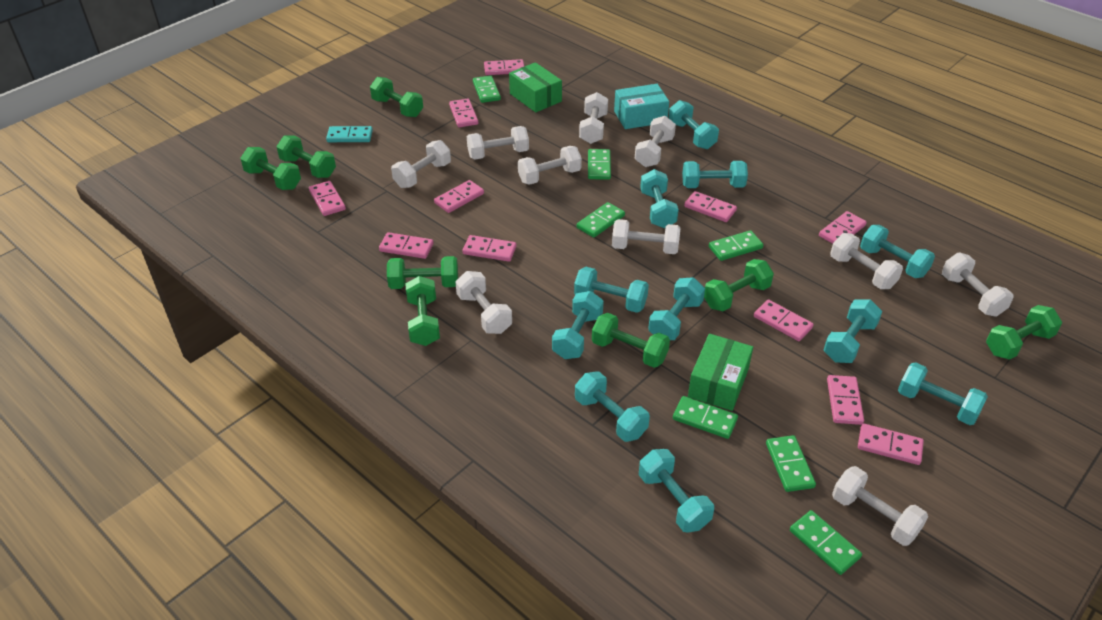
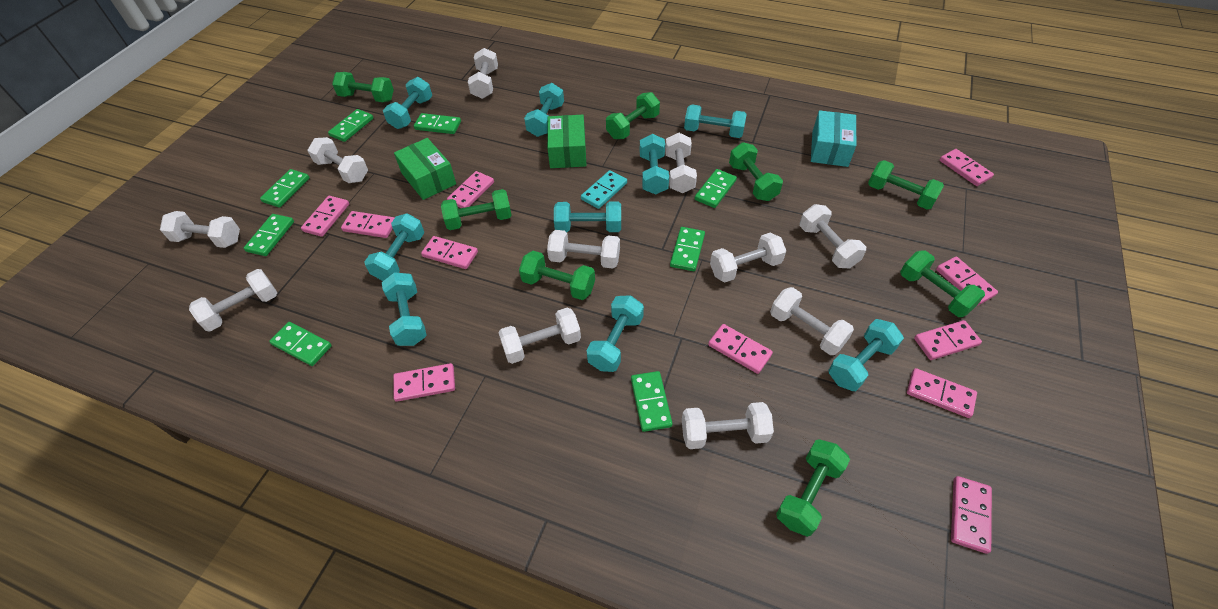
green domino: 7 -> 8
turquoise dumbbell: 11 -> 9
white dumbbell: 10 -> 11

